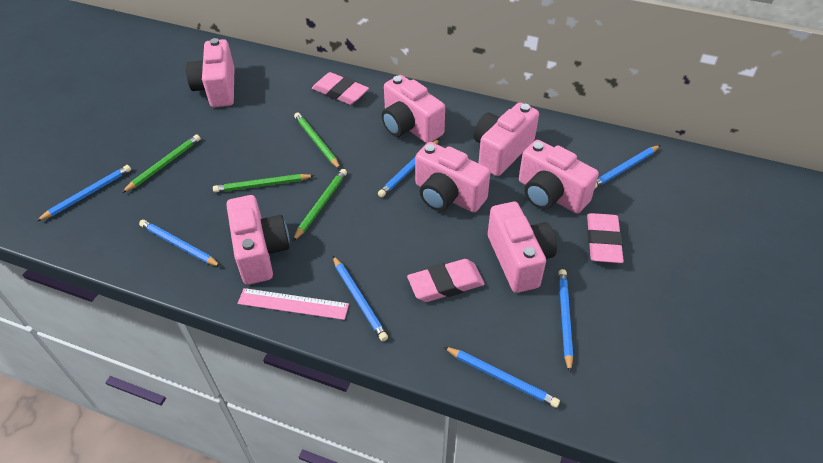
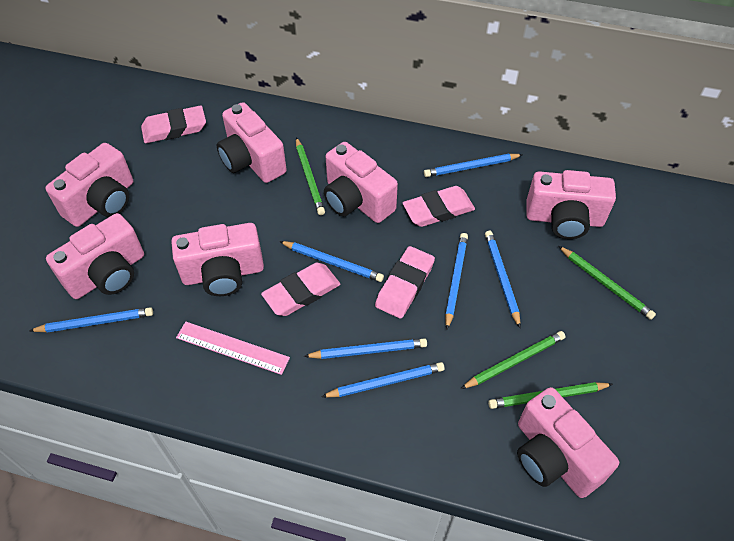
pink eraser: 3 -> 4

